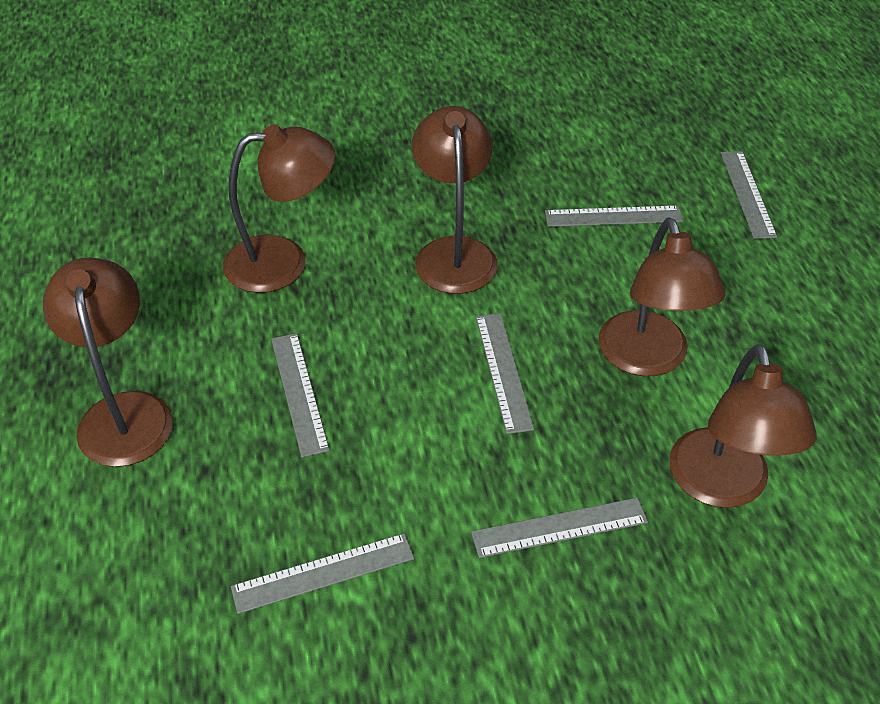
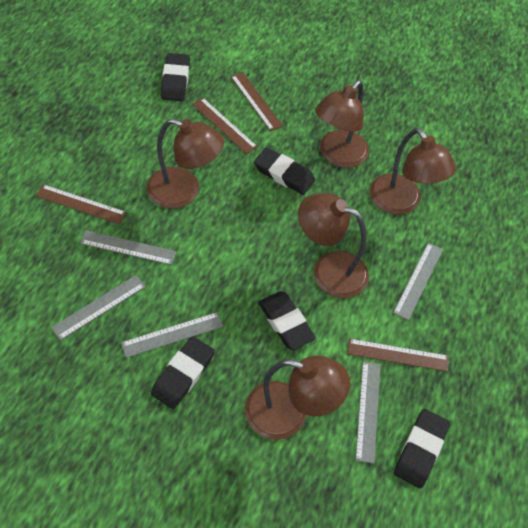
black eraser: 0 -> 5
brown ruler: 0 -> 4
grey ruler: 6 -> 5

